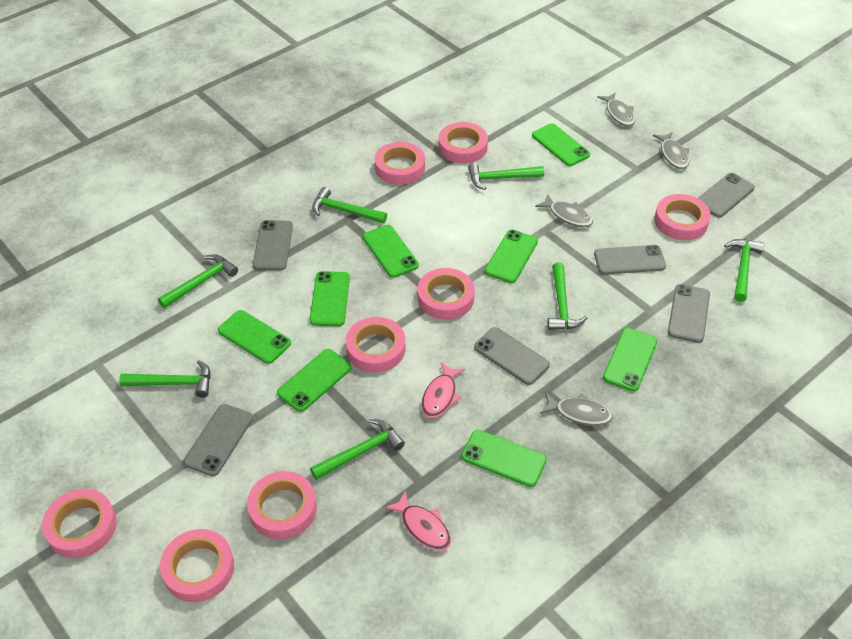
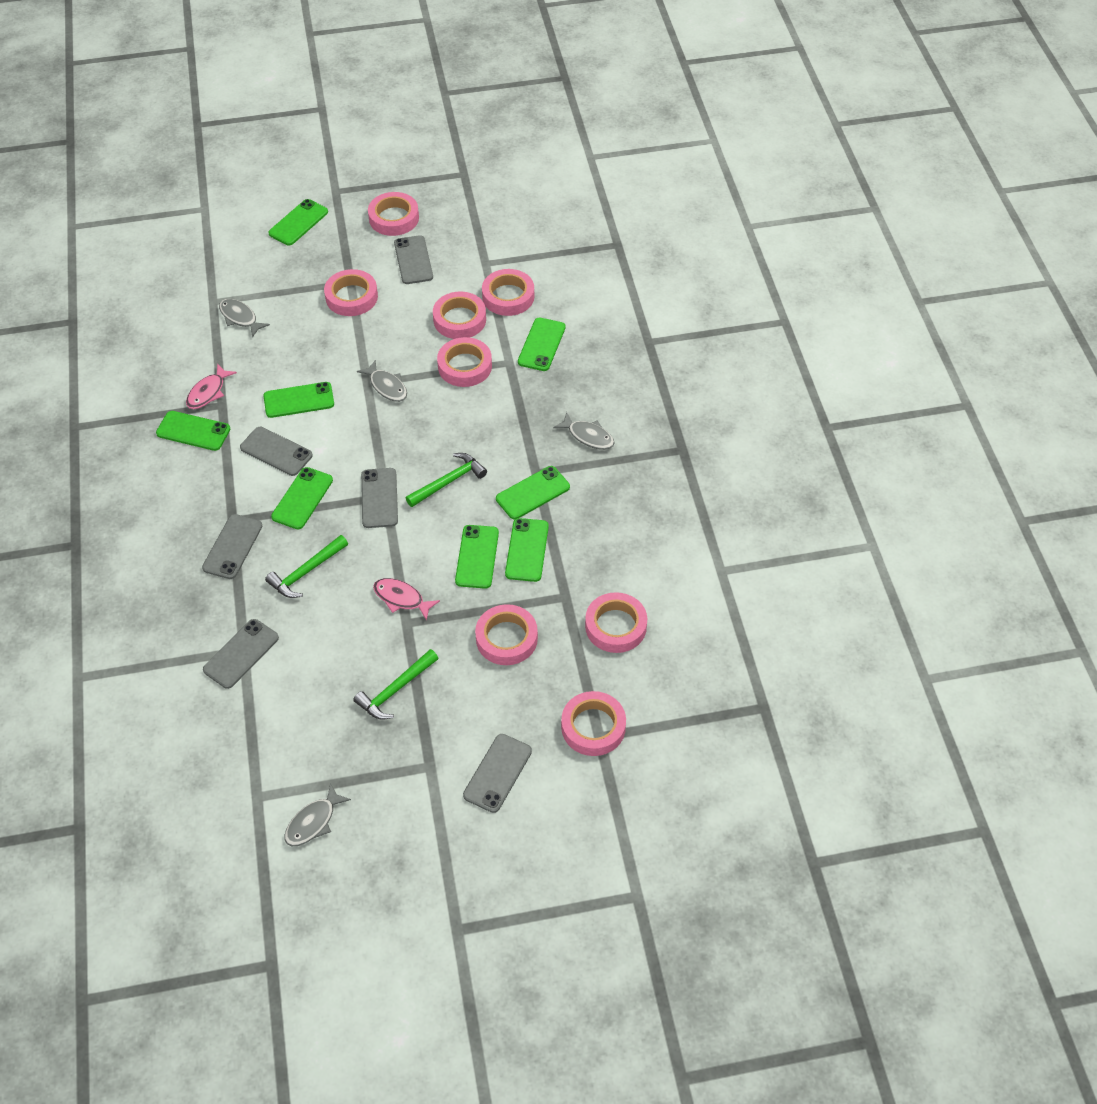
green hammer: 7 -> 3

